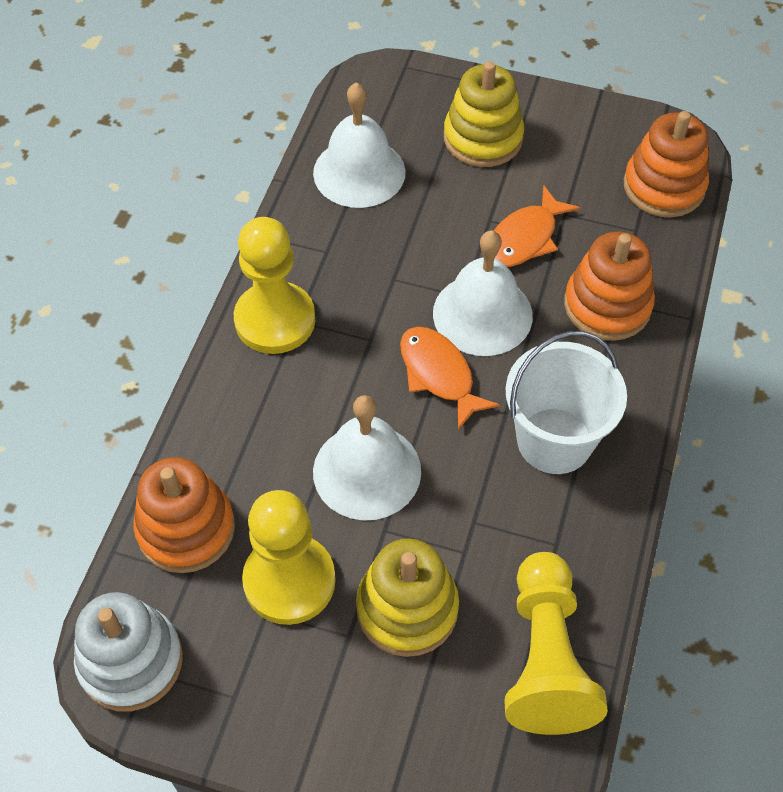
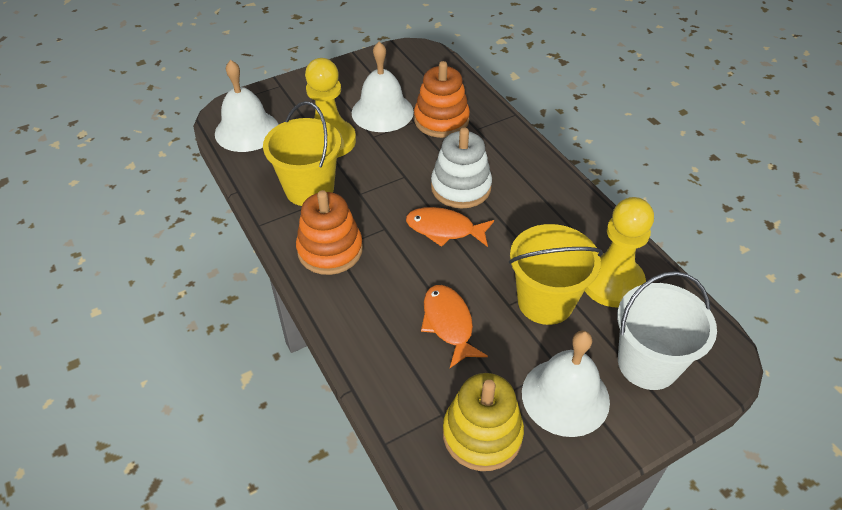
orange stacking toy: 3 -> 2
yellow bucket: 0 -> 2
yellow pawn: 3 -> 2
yellow stacking toy: 2 -> 1

